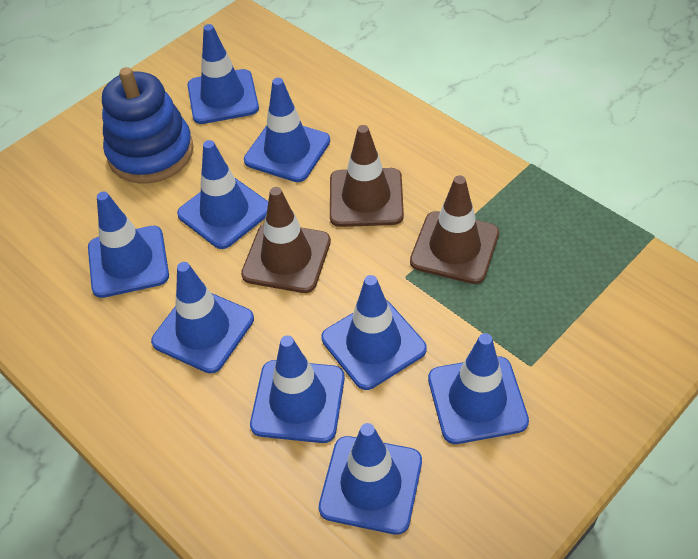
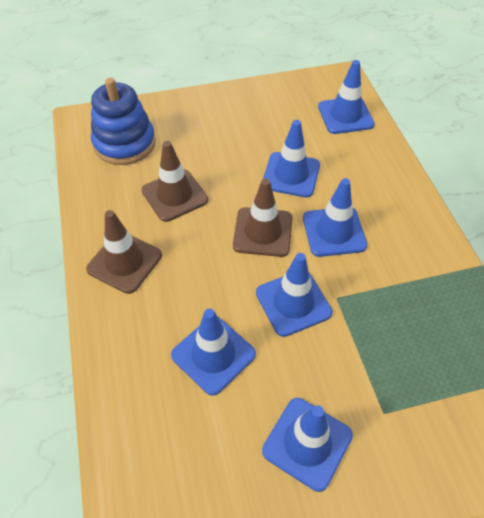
blue traffic cone: 9 -> 6

